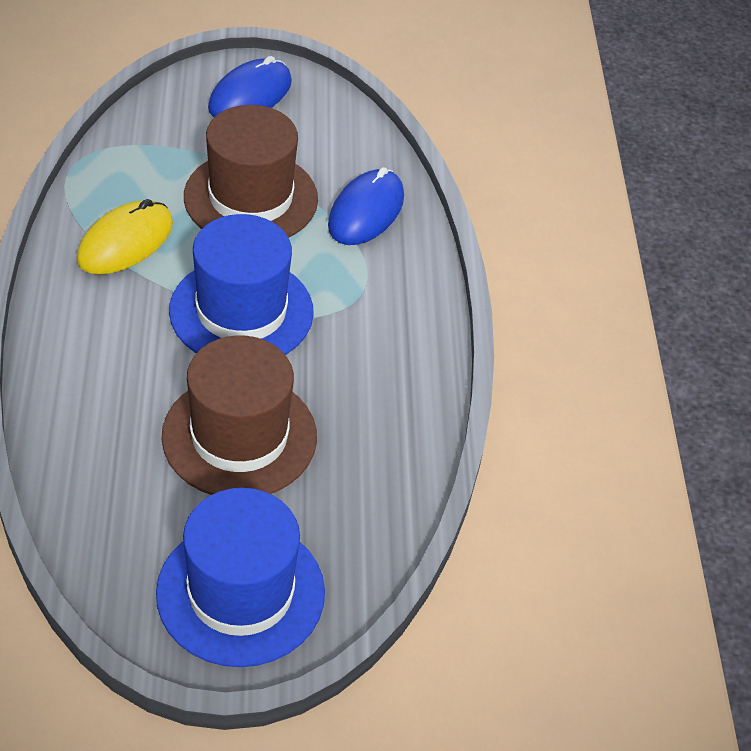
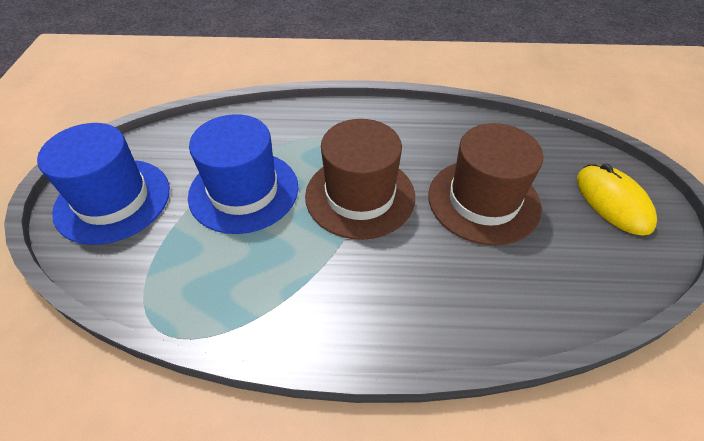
blue mouse: 2 -> 0

